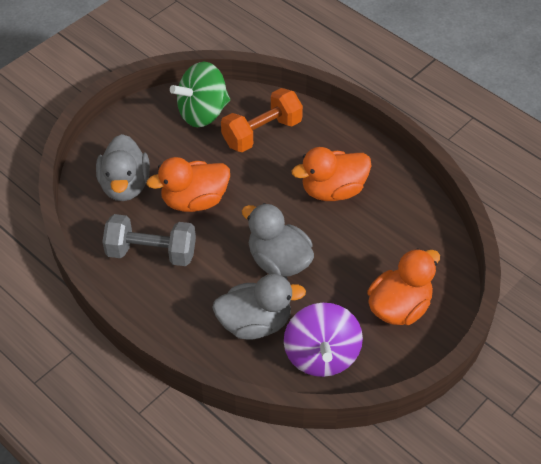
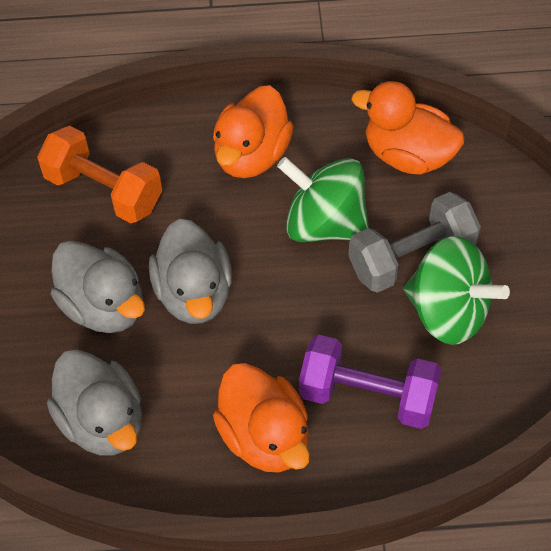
green spinning top: 1 -> 2
purple dumbbell: 0 -> 1
purple spinning top: 1 -> 0

